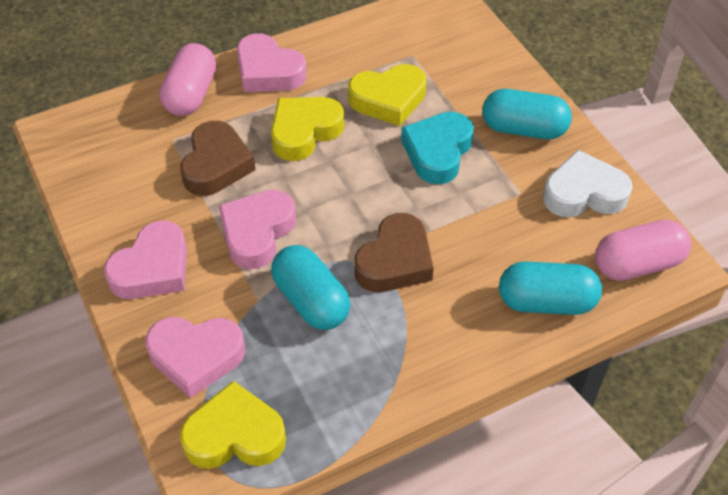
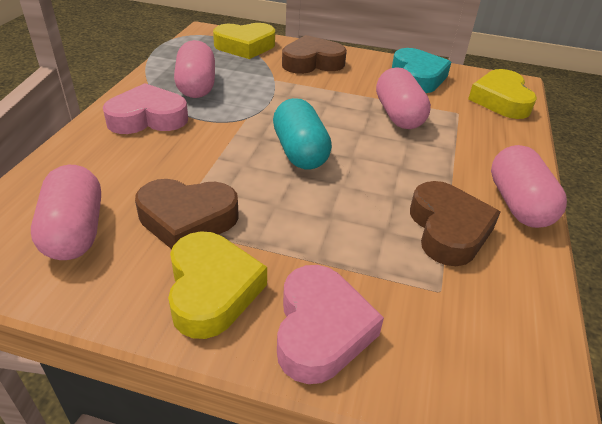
brown heart: 2 -> 3
pink capsule: 2 -> 4
pink heart: 4 -> 2
turquoise capsule: 3 -> 1
white heart: 1 -> 0

